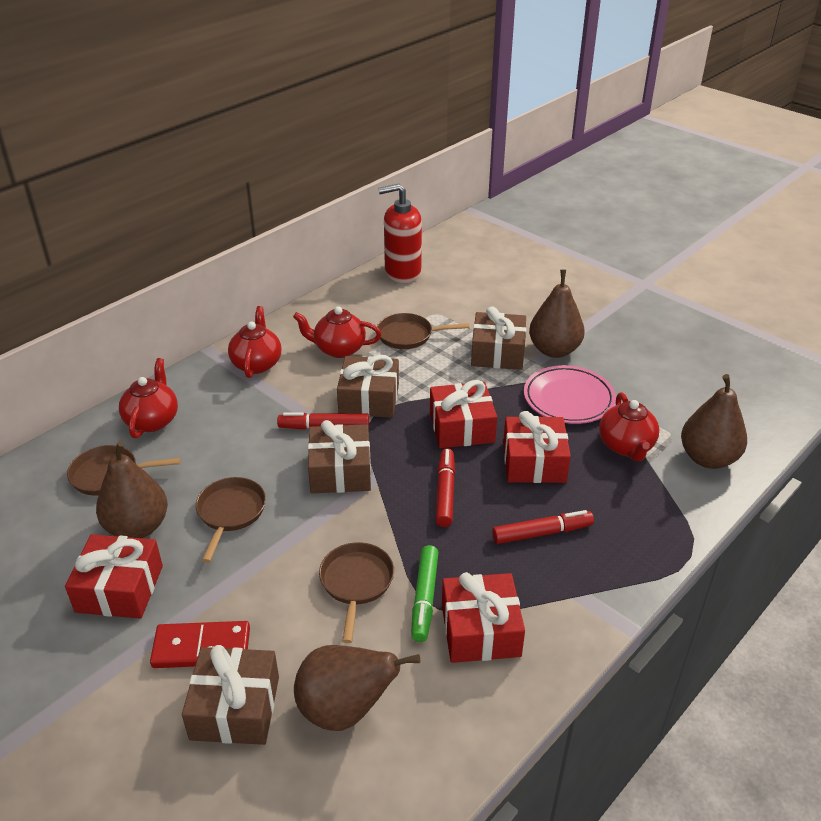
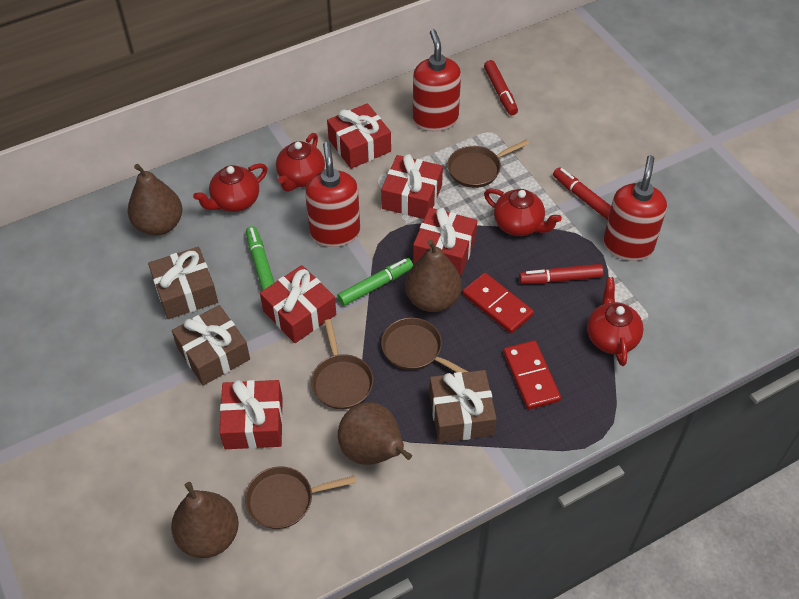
brown gift: 4 -> 3
green marker: 1 -> 2
pink plate: 1 -> 0
red domino: 1 -> 2
red gift: 4 -> 5
red soap dispenser: 1 -> 3

